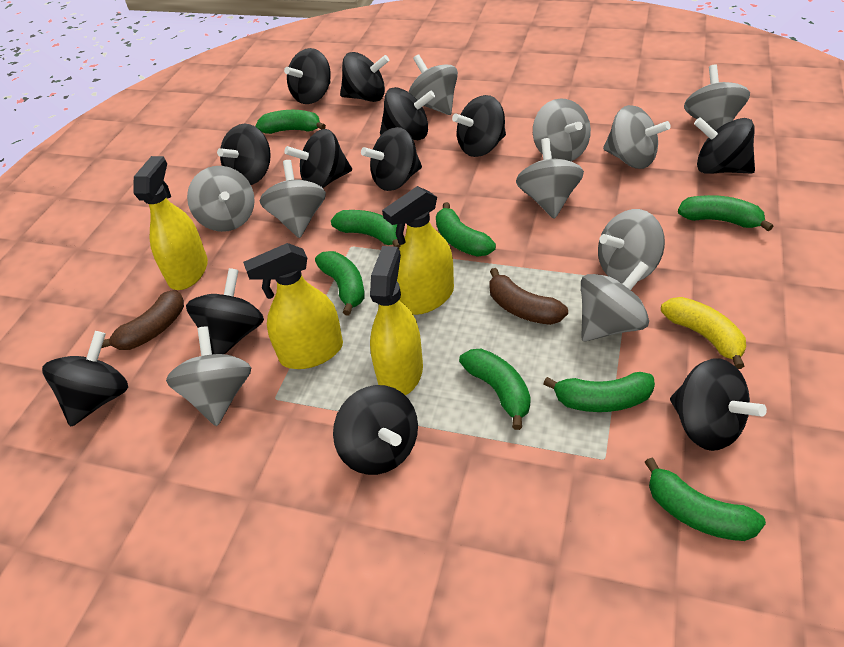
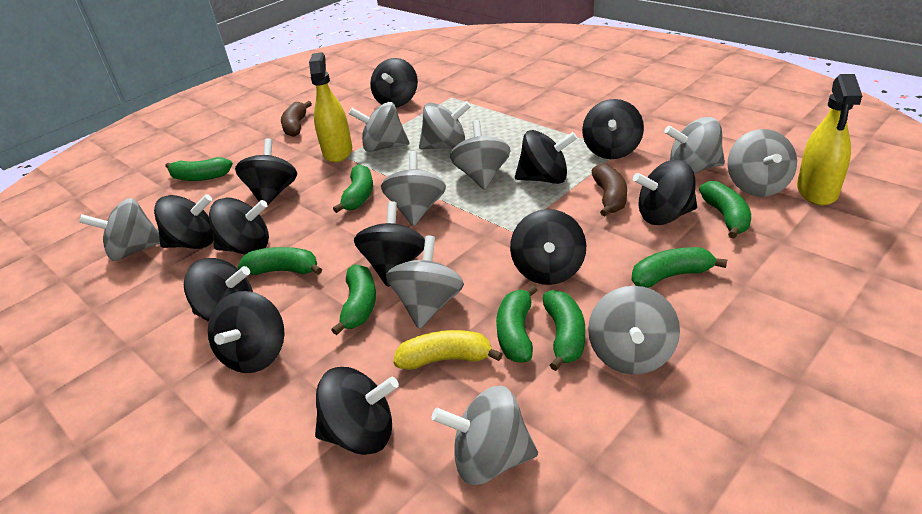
yellow spray bottle: 4 -> 2

